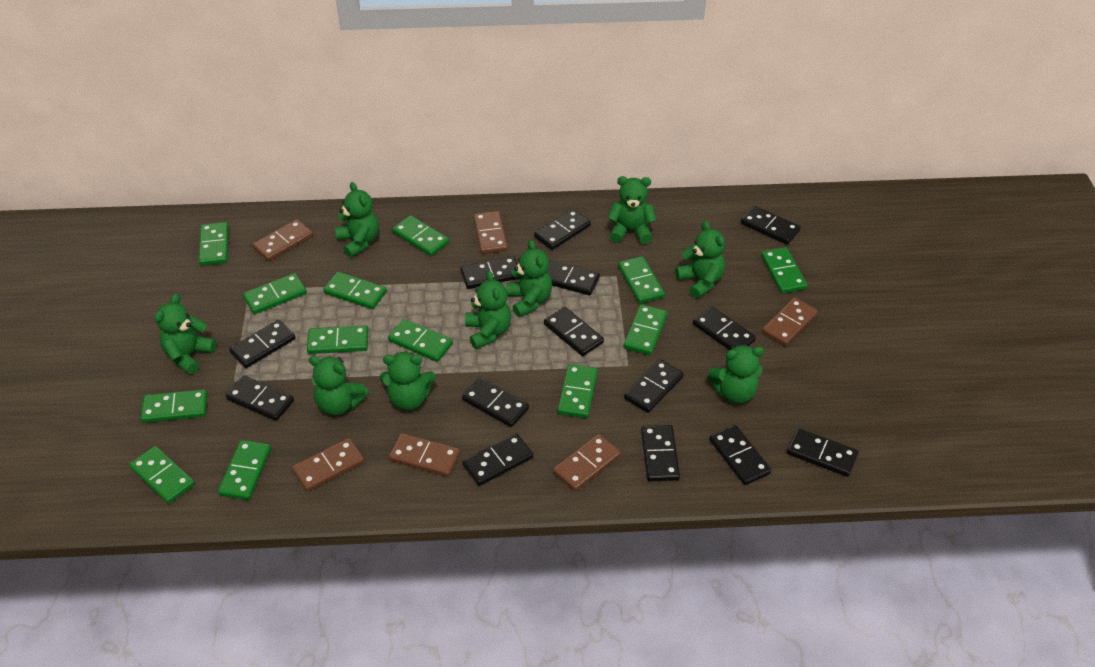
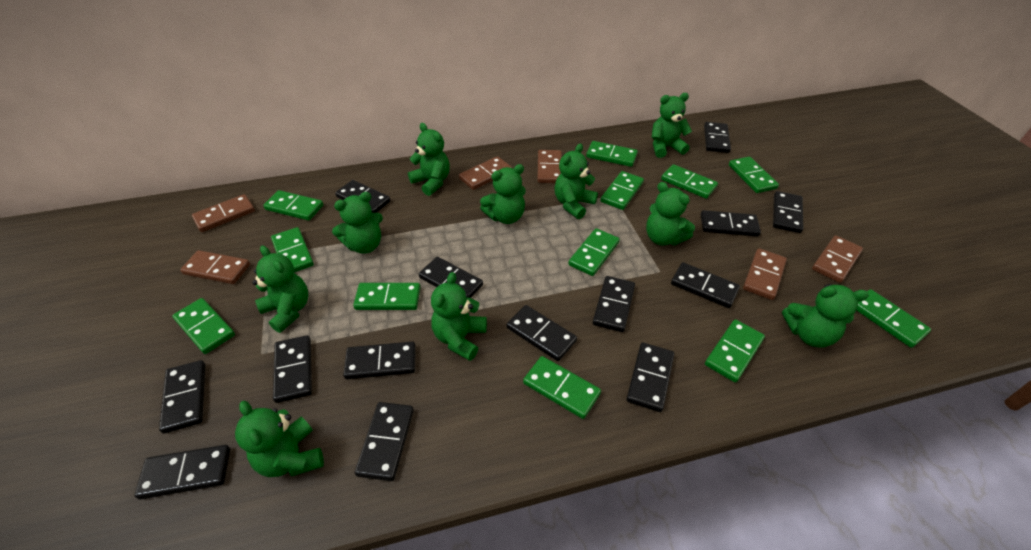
green domino: 13 -> 12
green teddy bear: 9 -> 10

